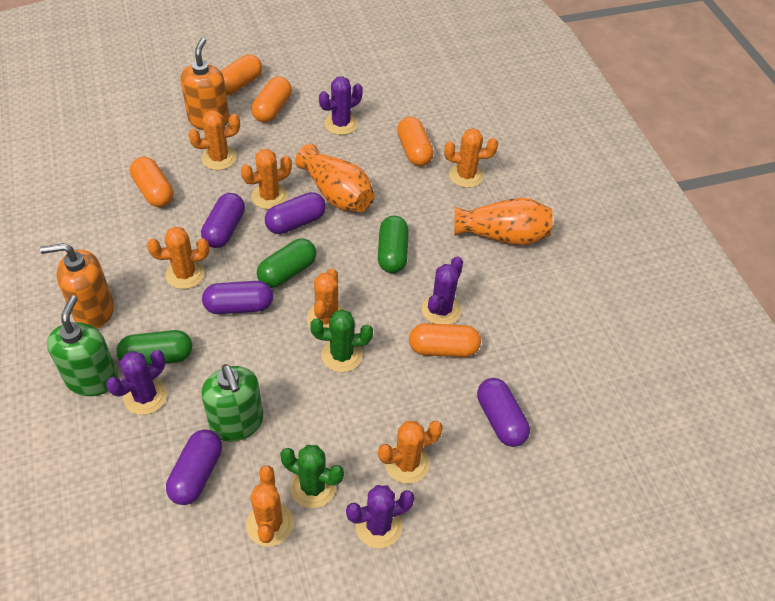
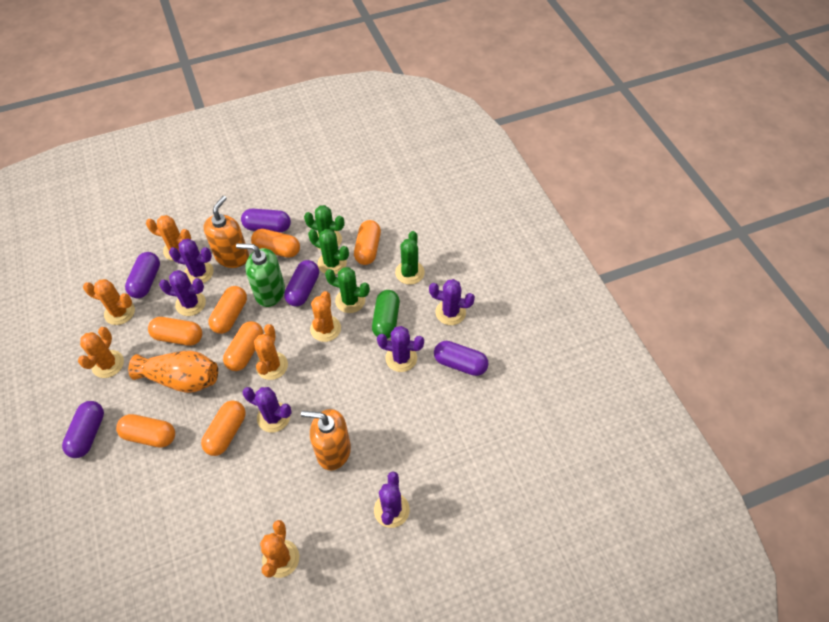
green cactus: 2 -> 4
green capsule: 3 -> 1
green soap dispenser: 2 -> 1
orange cactus: 7 -> 6
orange capsule: 5 -> 7
orange vase: 2 -> 1
purple cactus: 4 -> 6

